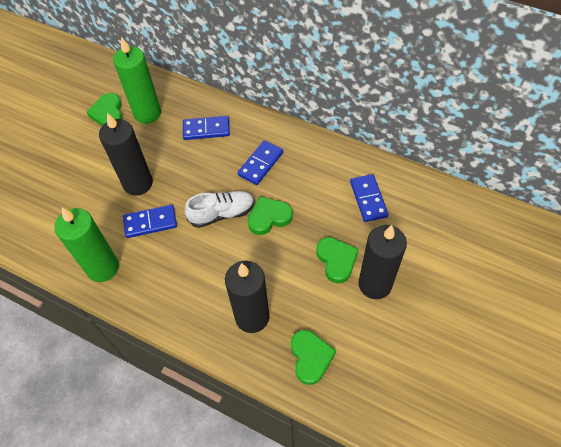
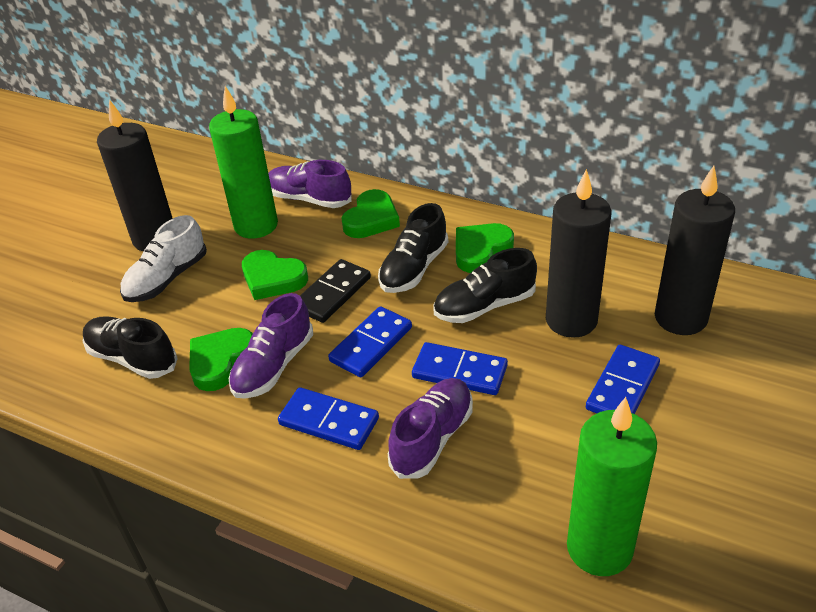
black domino: 0 -> 1
black shoe: 0 -> 3
purple shoe: 0 -> 3

